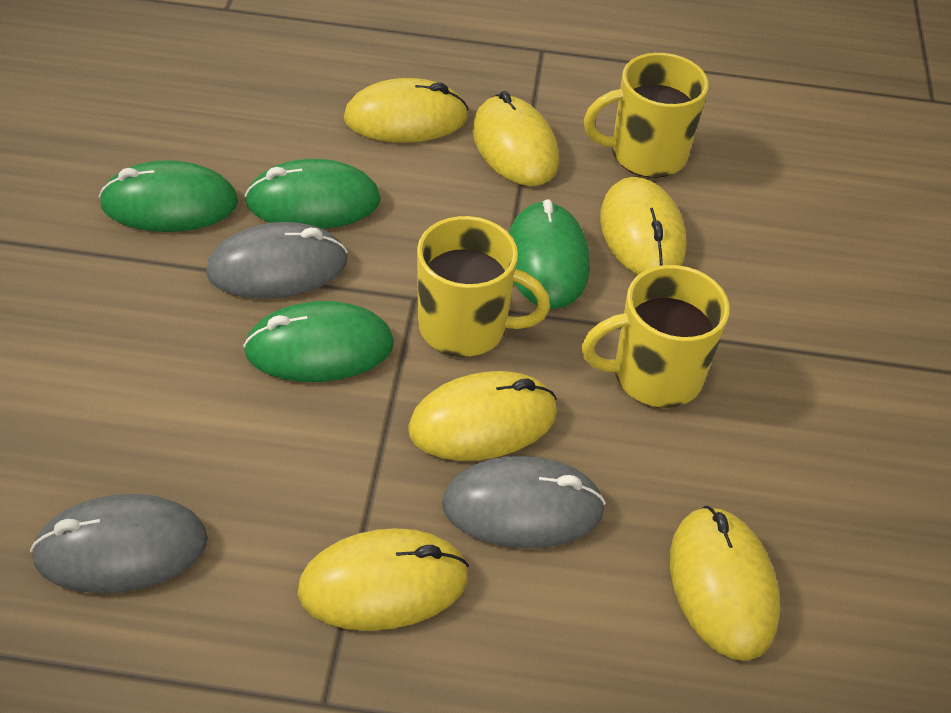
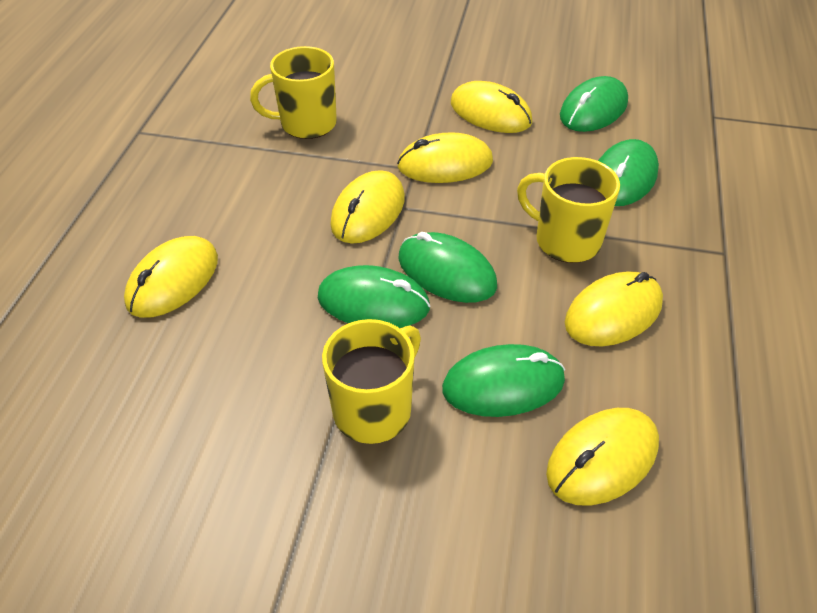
green mouse: 4 -> 5
grey mouse: 3 -> 0

